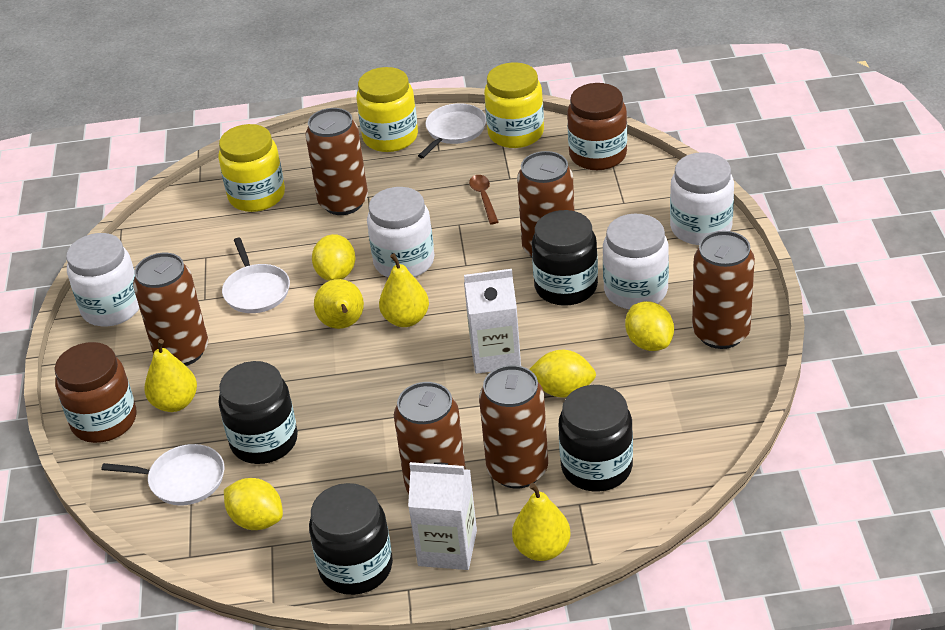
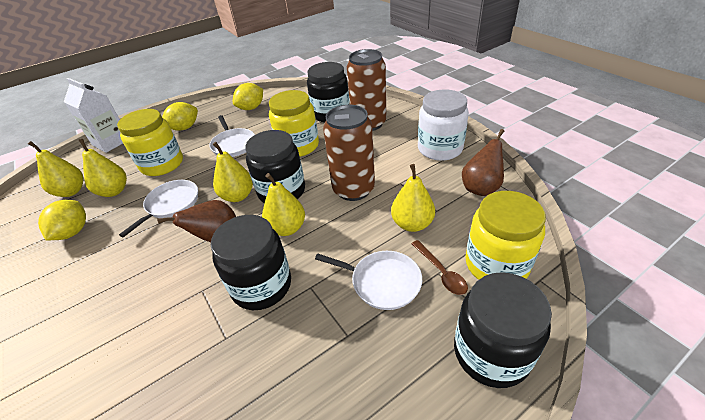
brown can: 6 -> 2
brown jar: 2 -> 0
brown pear: 0 -> 2
white carton: 2 -> 1
white jar: 4 -> 1
yellow lemon: 4 -> 3
yellow pear: 4 -> 5

